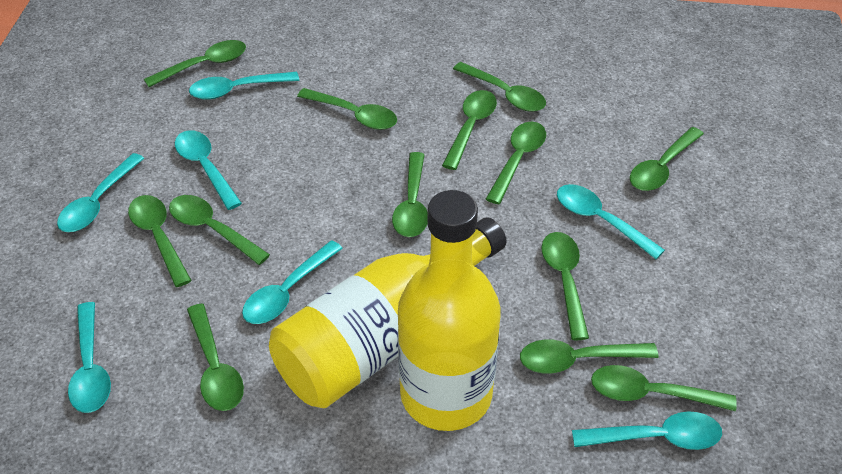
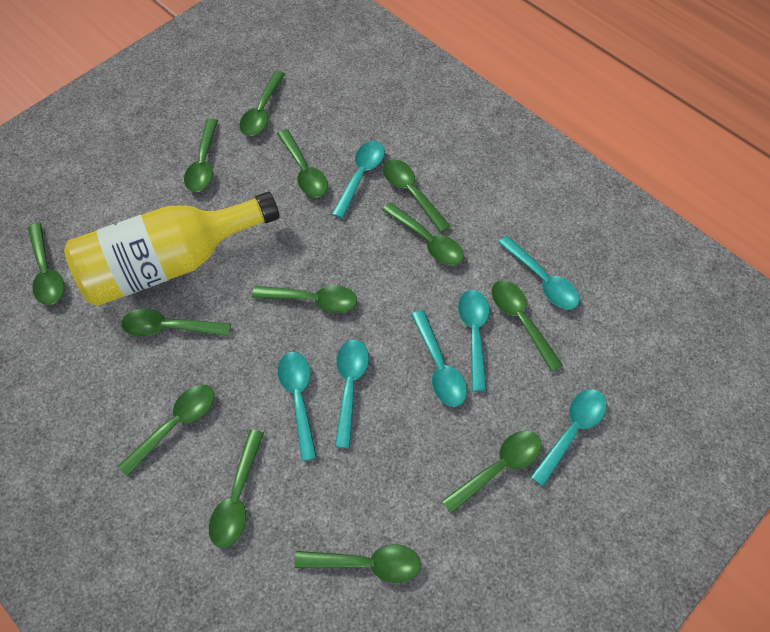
yellow bottle: 2 -> 1

